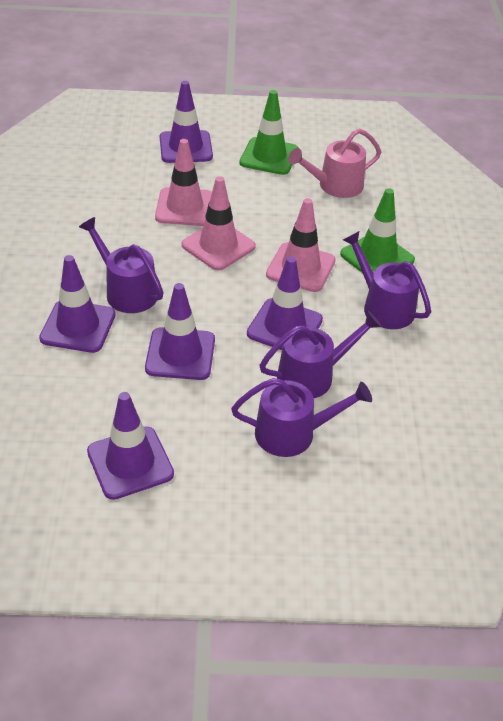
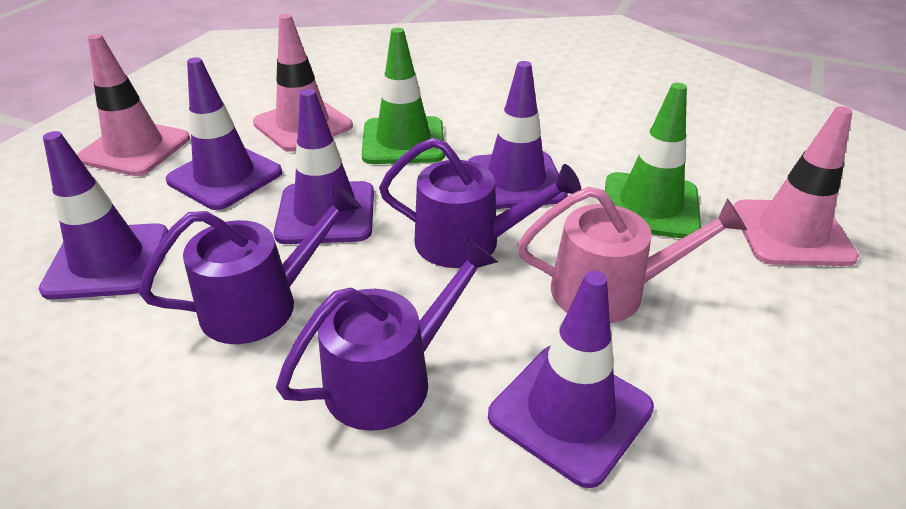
purple watering can: 4 -> 3

